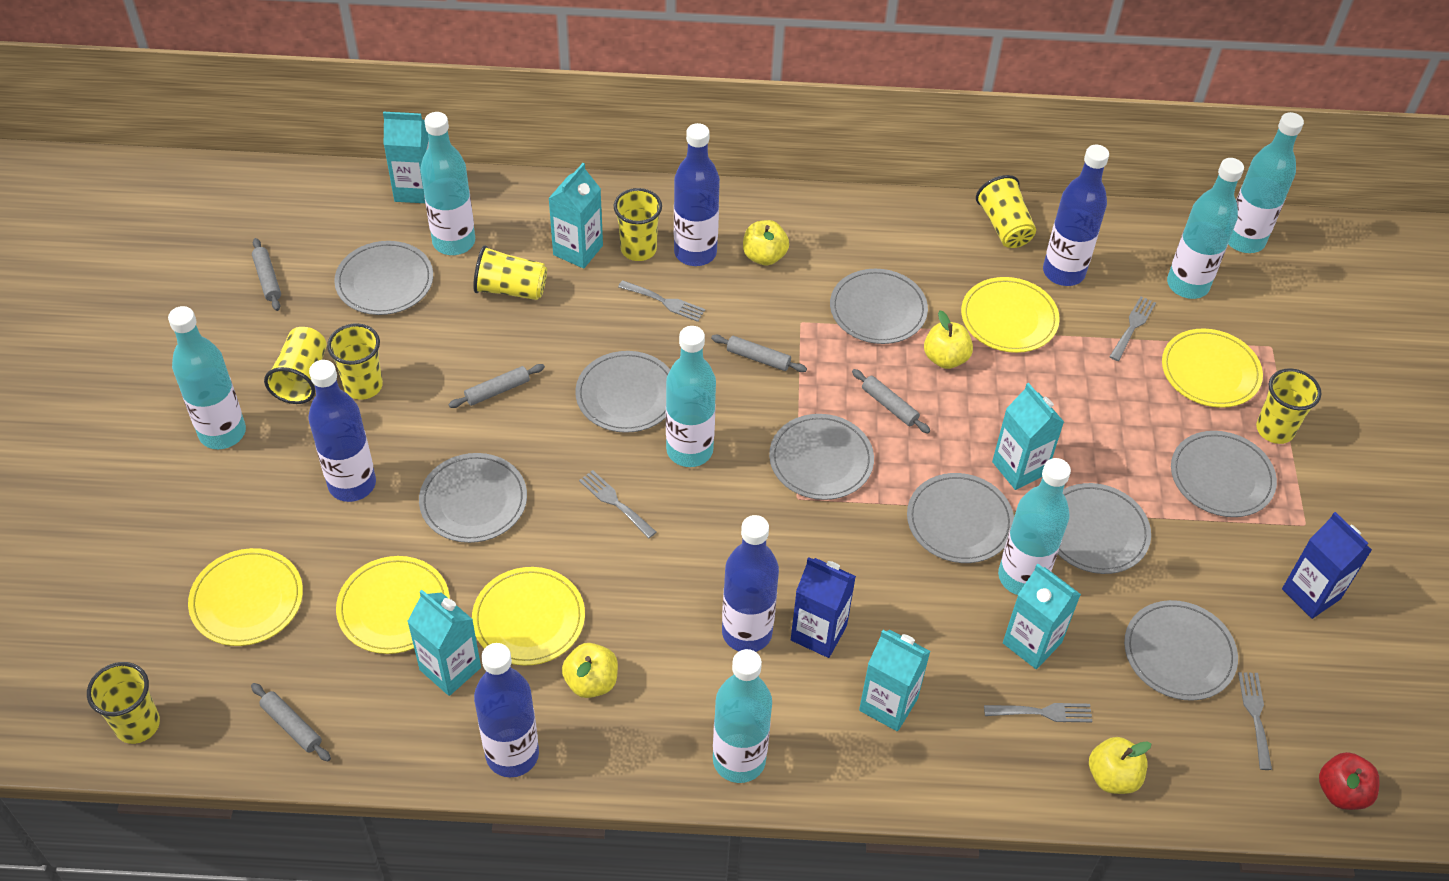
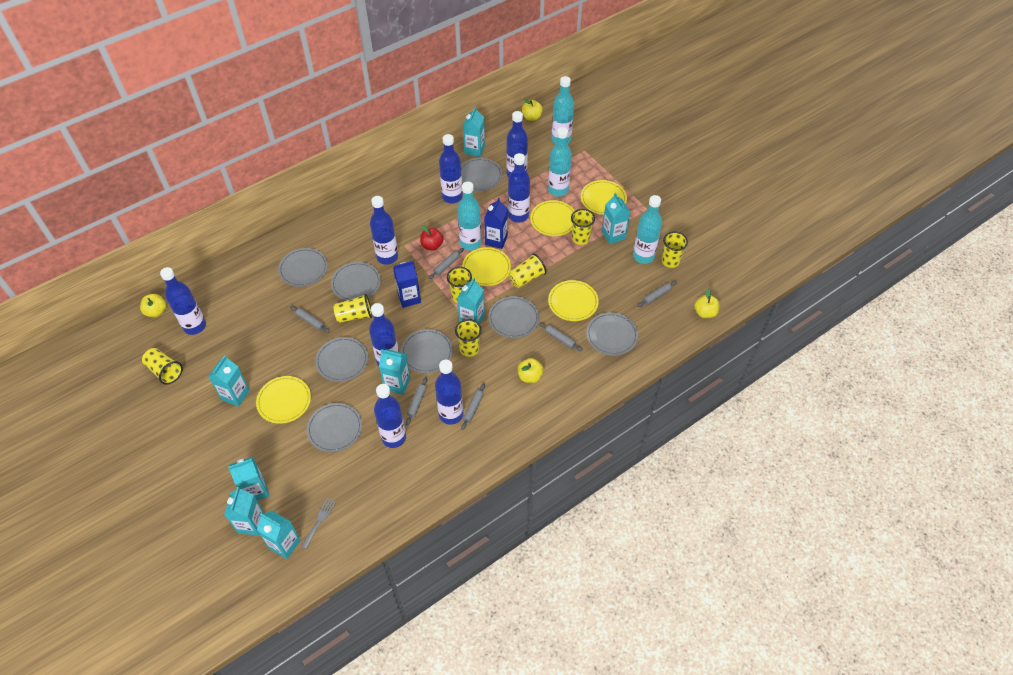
blue bottle: 5 -> 8
grey fork: 5 -> 1
grey plate: 9 -> 8
grey rolling pin: 5 -> 6
turquoise bottle: 7 -> 4
turquoise carton: 6 -> 8

